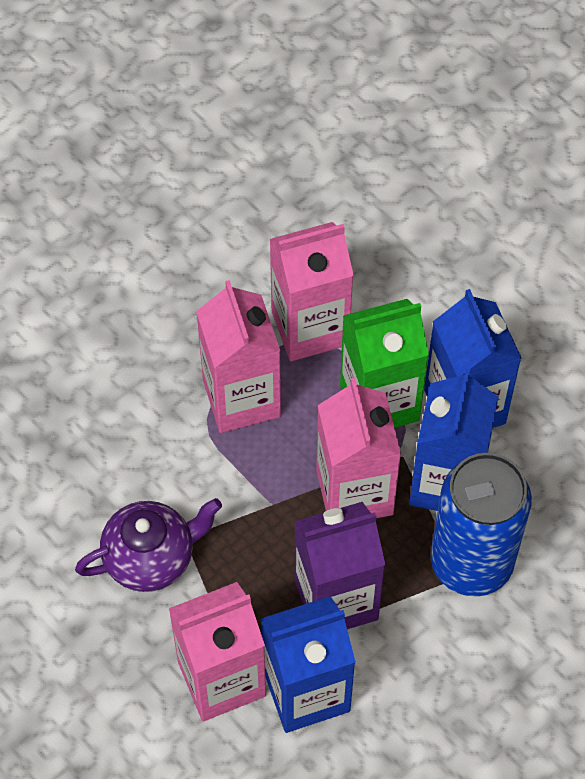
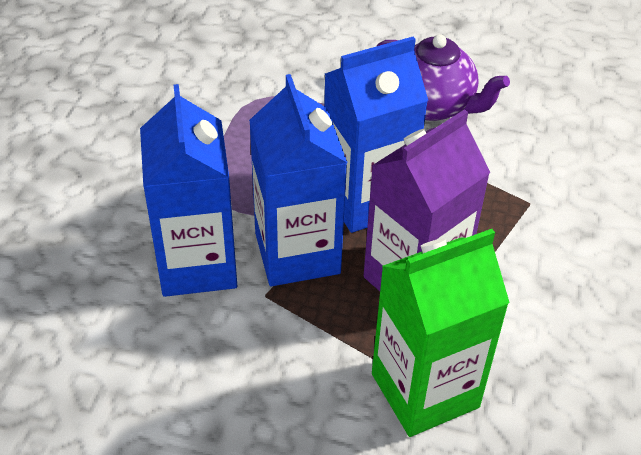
blue can: 1 -> 0
pink carton: 4 -> 0

